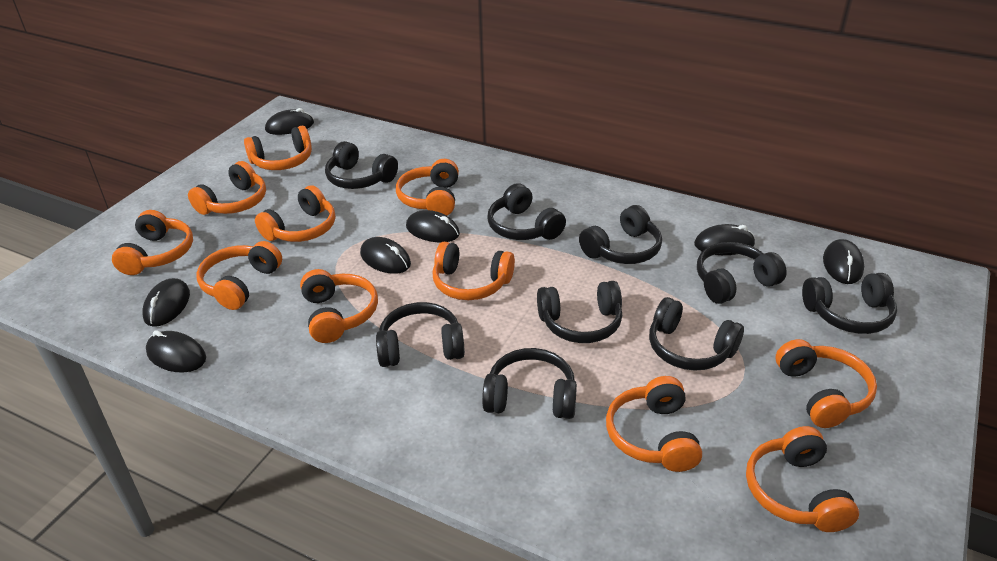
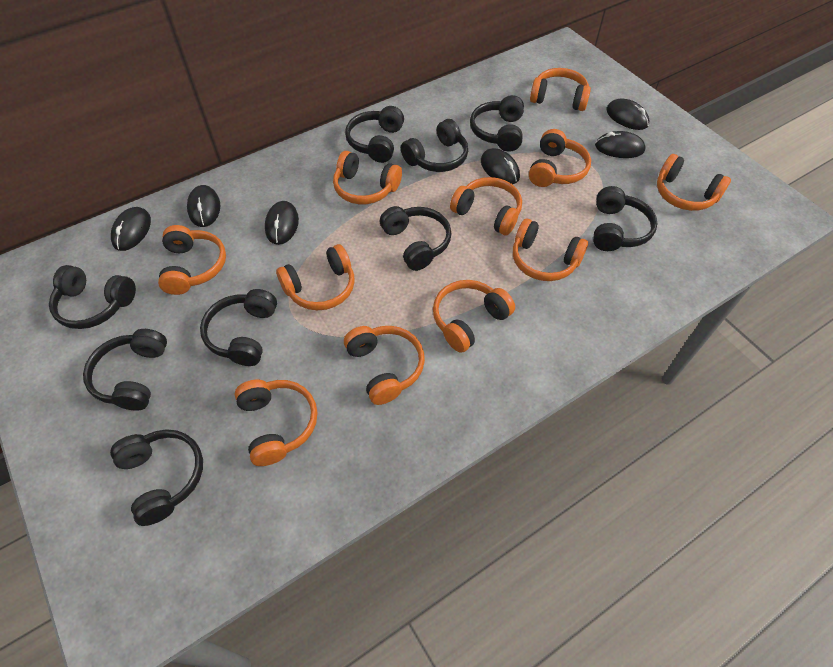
black mouse: 7 -> 6

